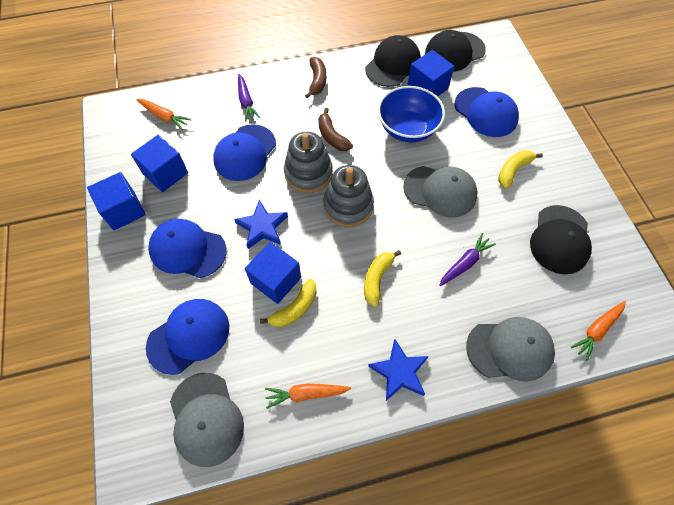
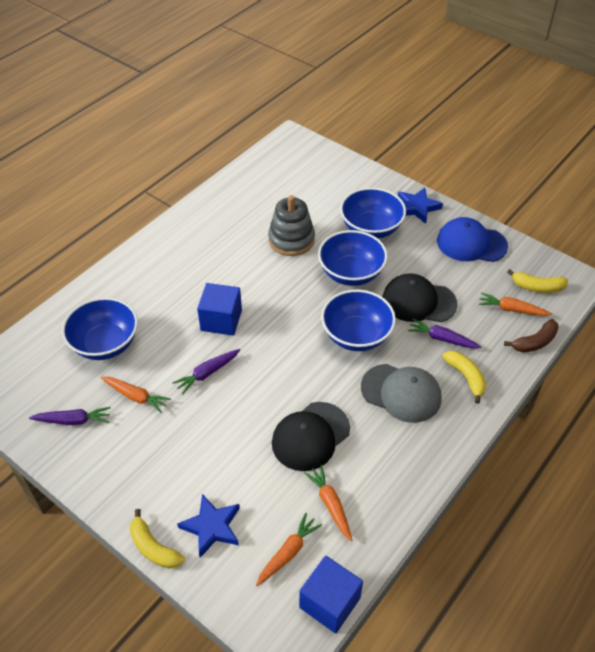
black cap: 3 -> 2
blue bowl: 1 -> 4
blue cap: 4 -> 1
blue cube: 4 -> 2
brown banana: 2 -> 1
grey cap: 3 -> 1
grey stacking toy: 2 -> 1
orange carrot: 3 -> 4
purple carrot: 2 -> 3

